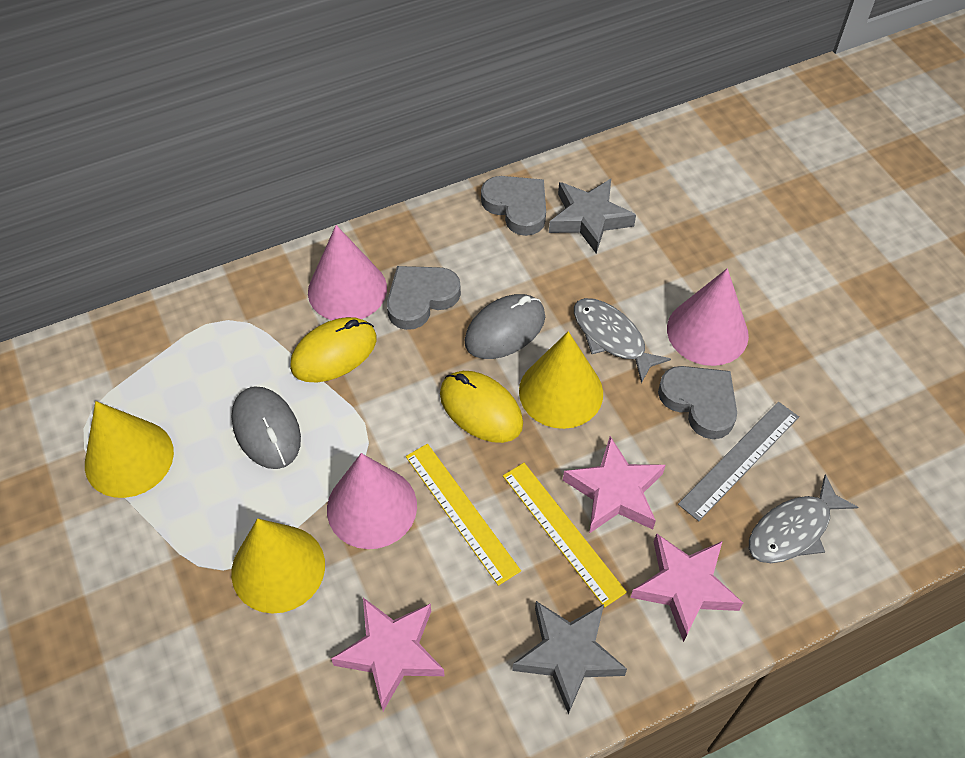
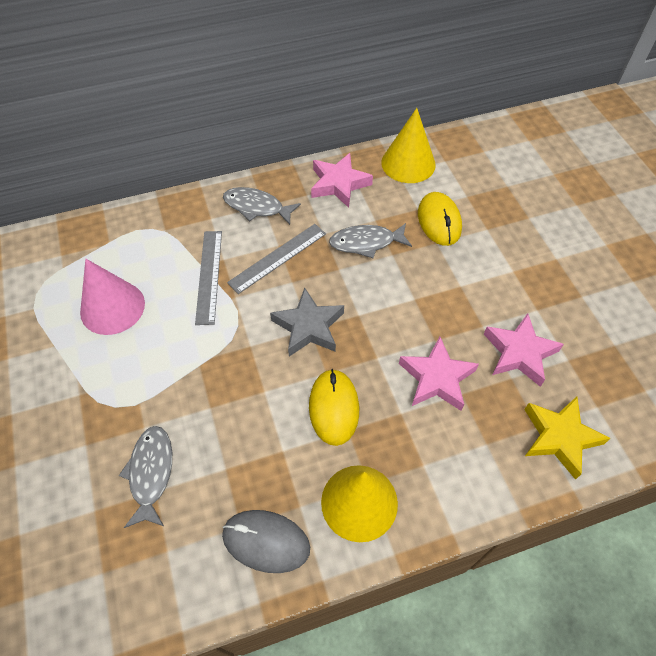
grey fish: 2 -> 3
grey heart: 3 -> 0
grey mouse: 2 -> 1
grey ruler: 1 -> 2
grey star: 2 -> 1
pink cone: 3 -> 1
yellow cone: 3 -> 2
yellow ruler: 2 -> 0
yellow star: 0 -> 1

